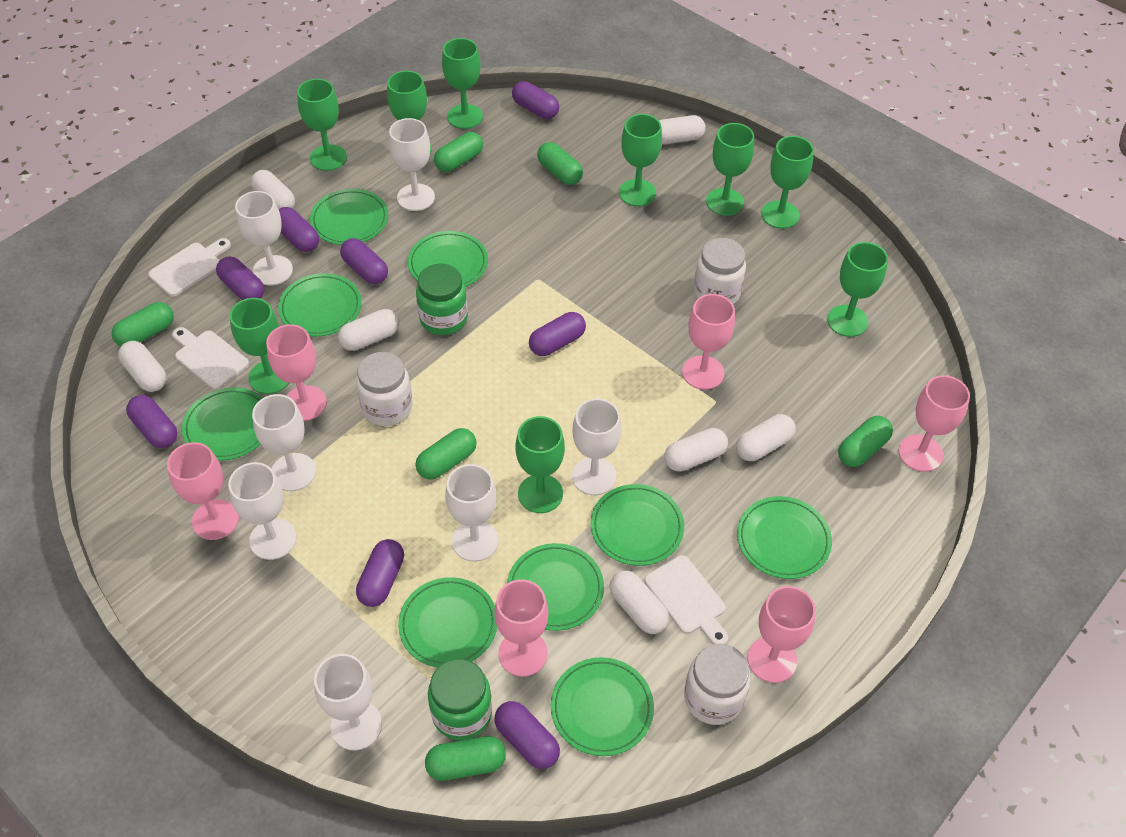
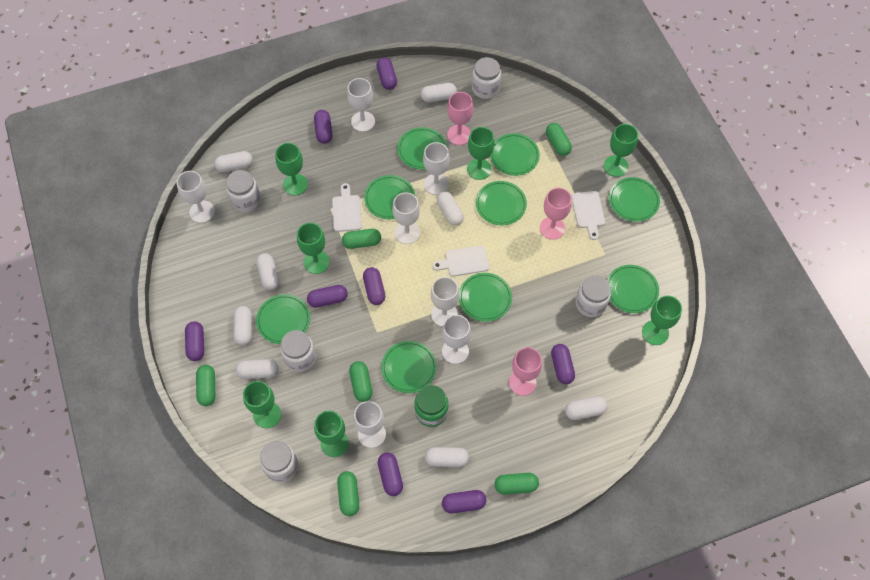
green goblet: 9 -> 7
green jar: 2 -> 1
pink goblet: 6 -> 3
white capsule: 7 -> 8
white jar: 3 -> 5

